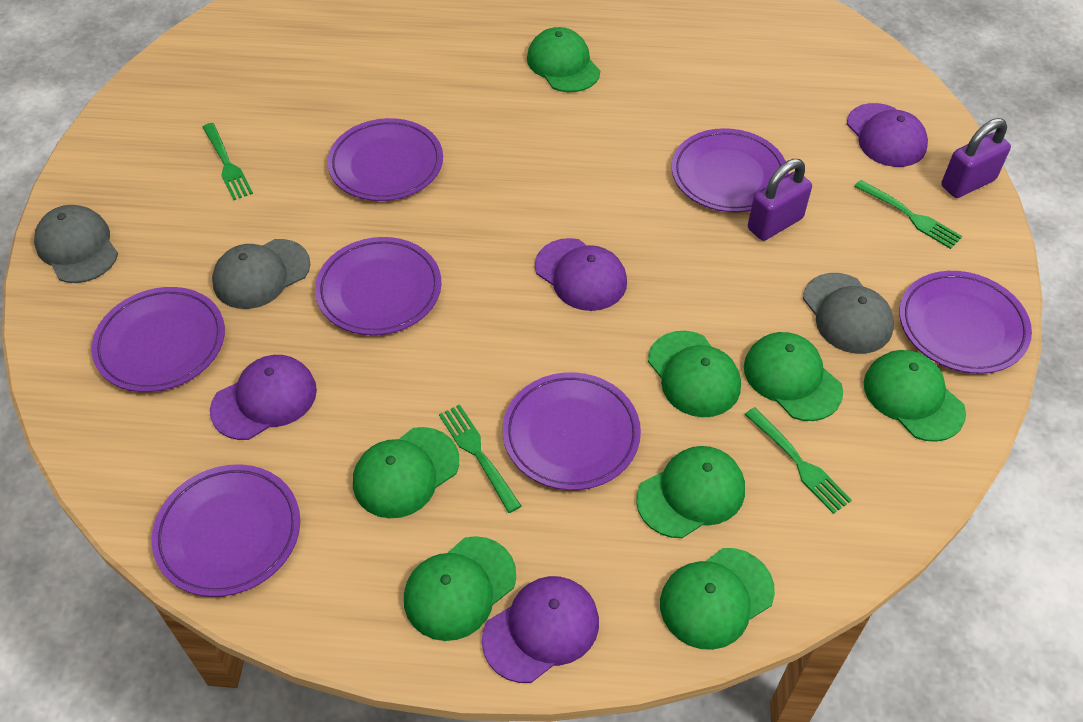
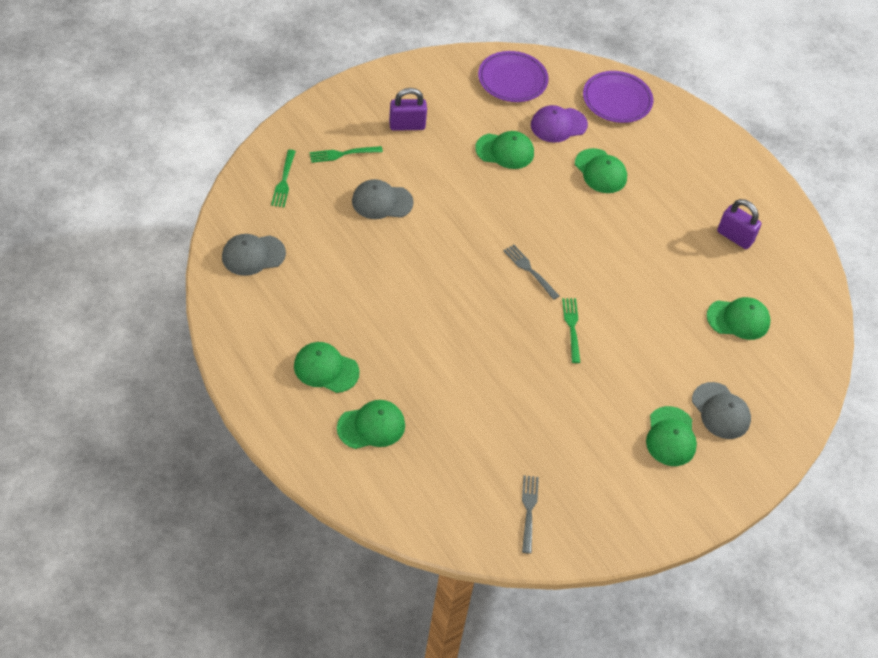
green cap: 8 -> 6
green fork: 4 -> 3
grey fork: 0 -> 2
purple cap: 4 -> 1
purple plate: 7 -> 2

